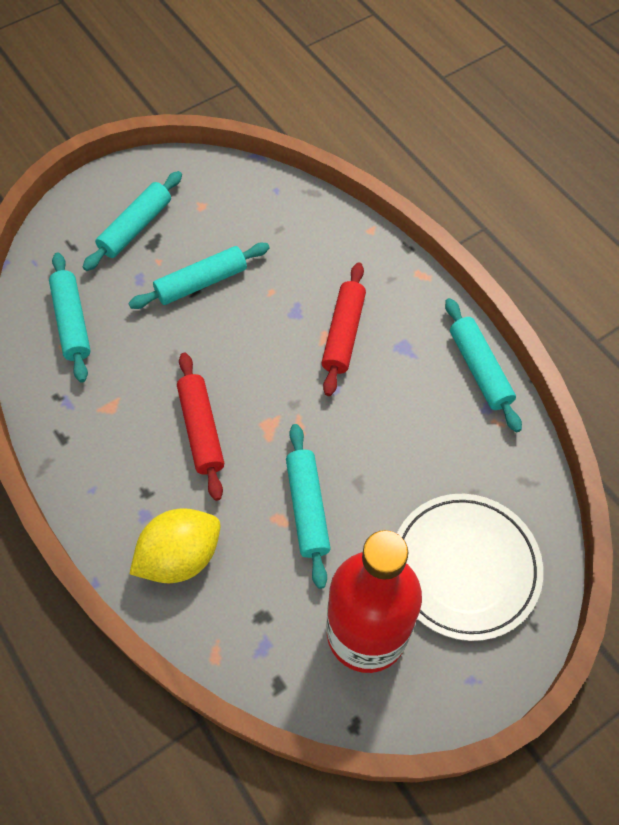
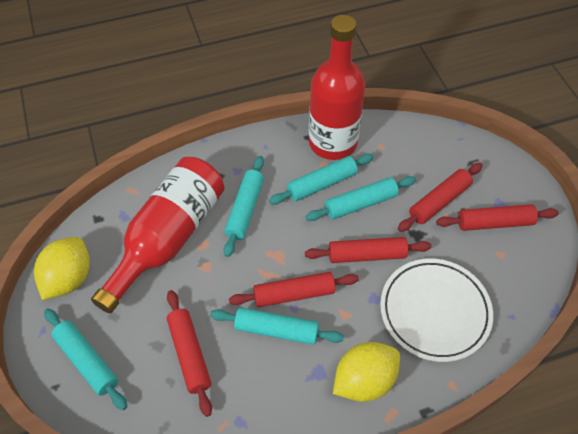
red bottle: 1 -> 2
red rolling pin: 2 -> 5
yellow lemon: 1 -> 2

